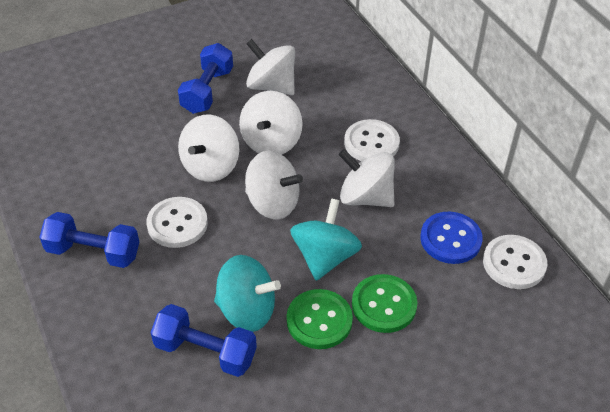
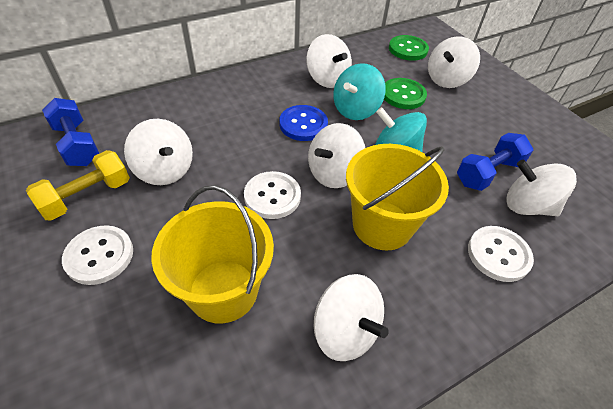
blue dumbbell: 3 -> 2
white spinning top: 5 -> 6
yellow bucket: 0 -> 2
yellow dumbbell: 0 -> 1

